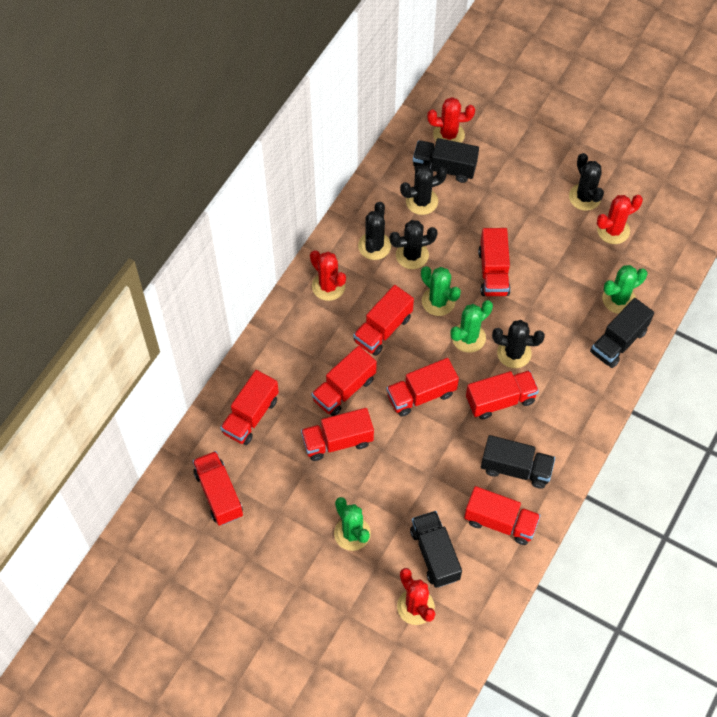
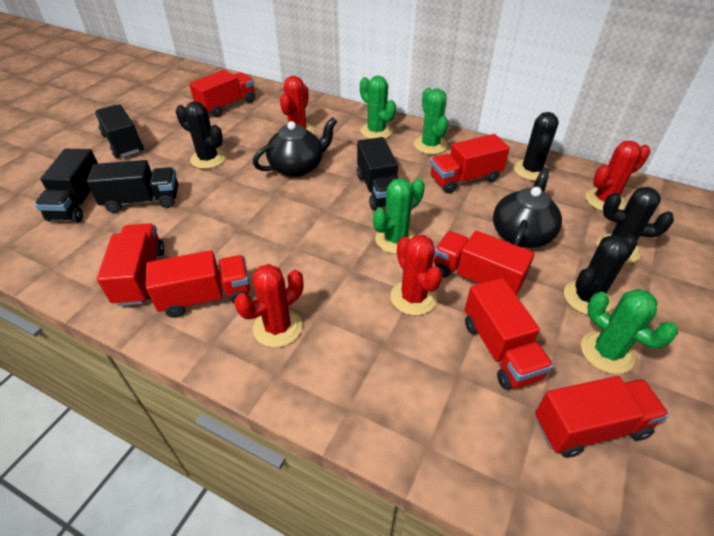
black cactus: 5 -> 4
black teapot: 0 -> 2
red truck: 9 -> 7

